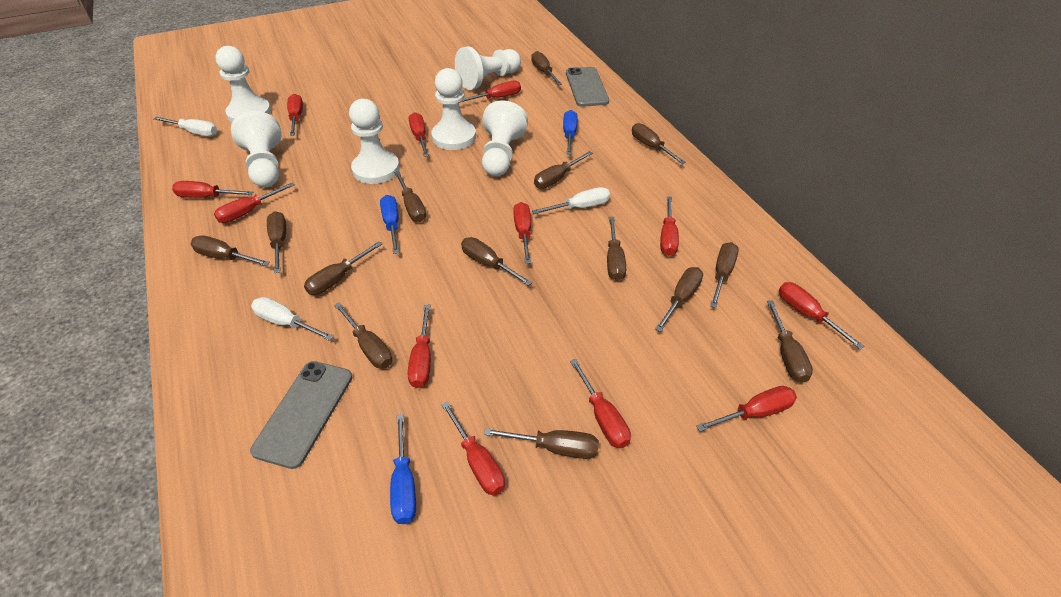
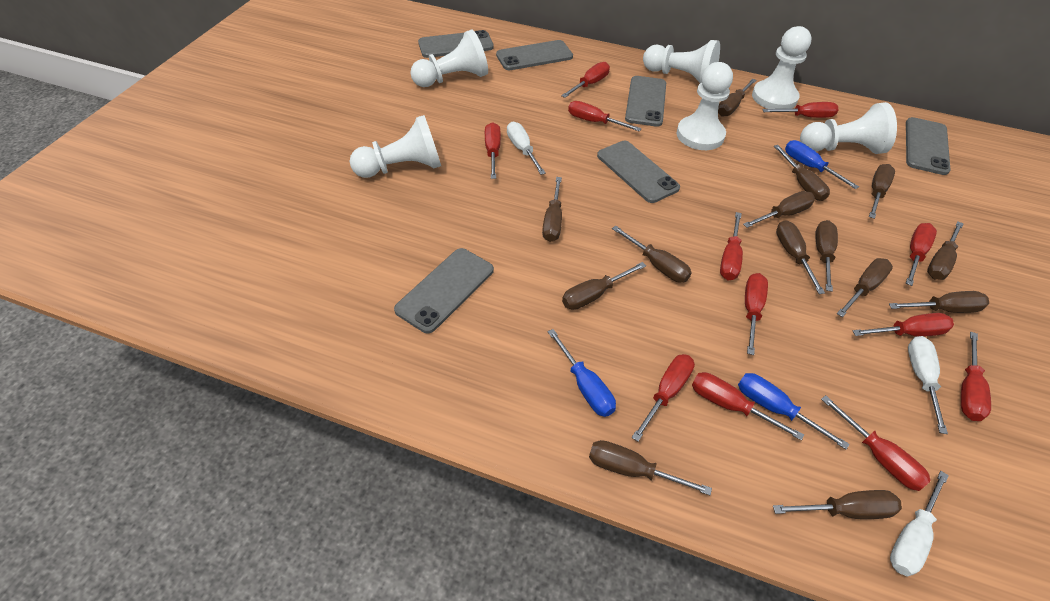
grey phone: 2 -> 6

